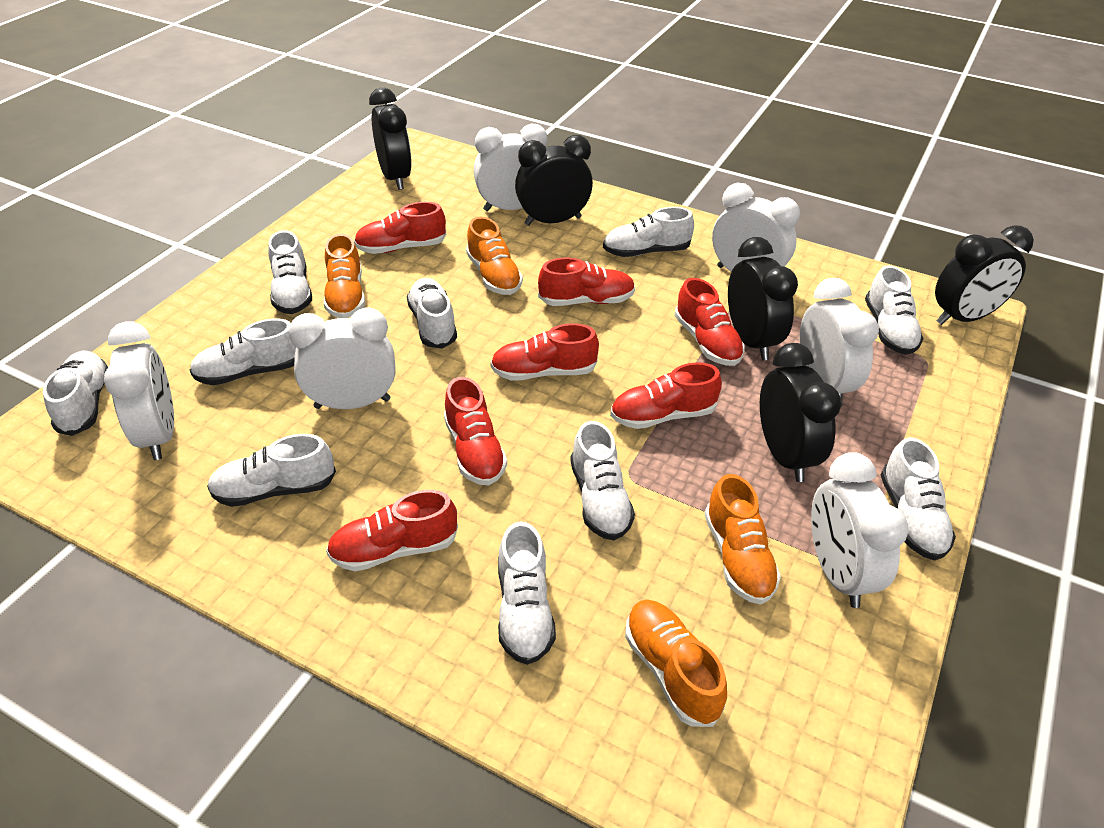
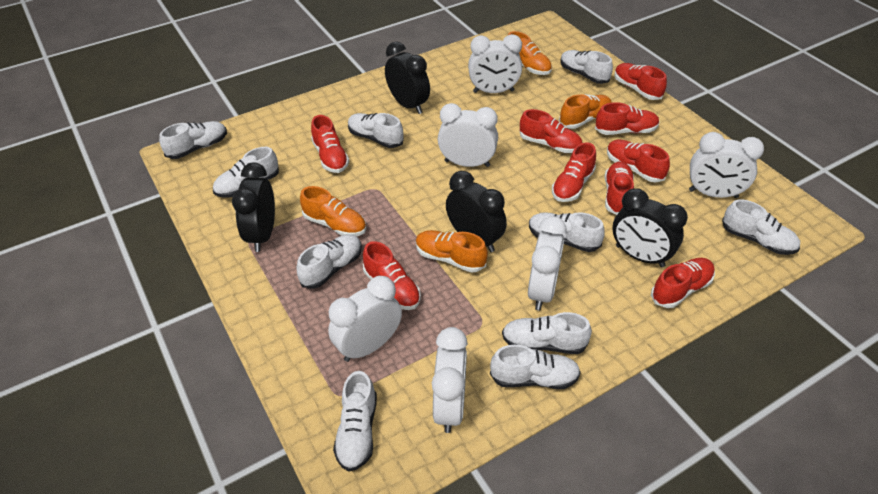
black clock: 5 -> 4
red shoe: 7 -> 9

